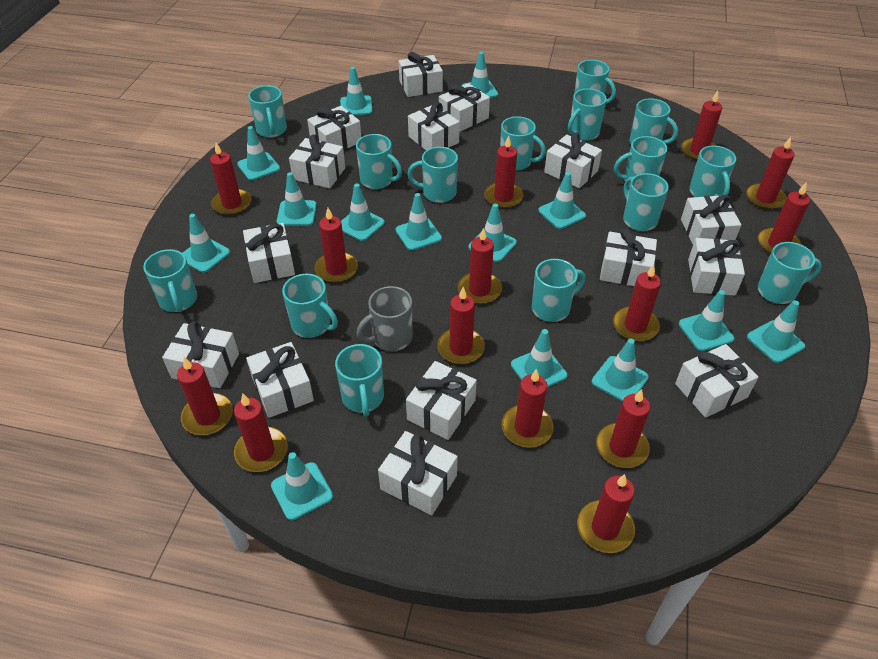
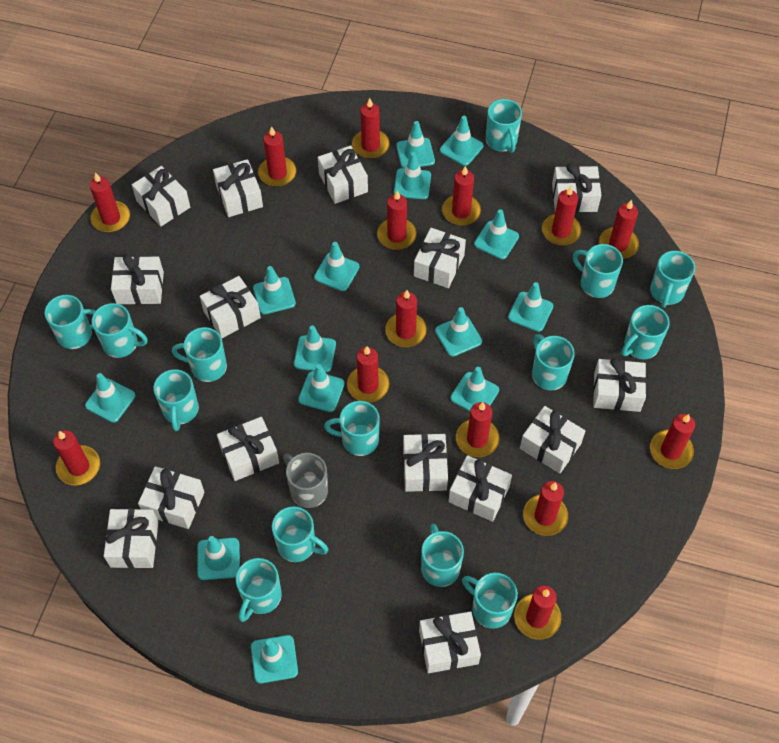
turquoise mug: 15 -> 14

